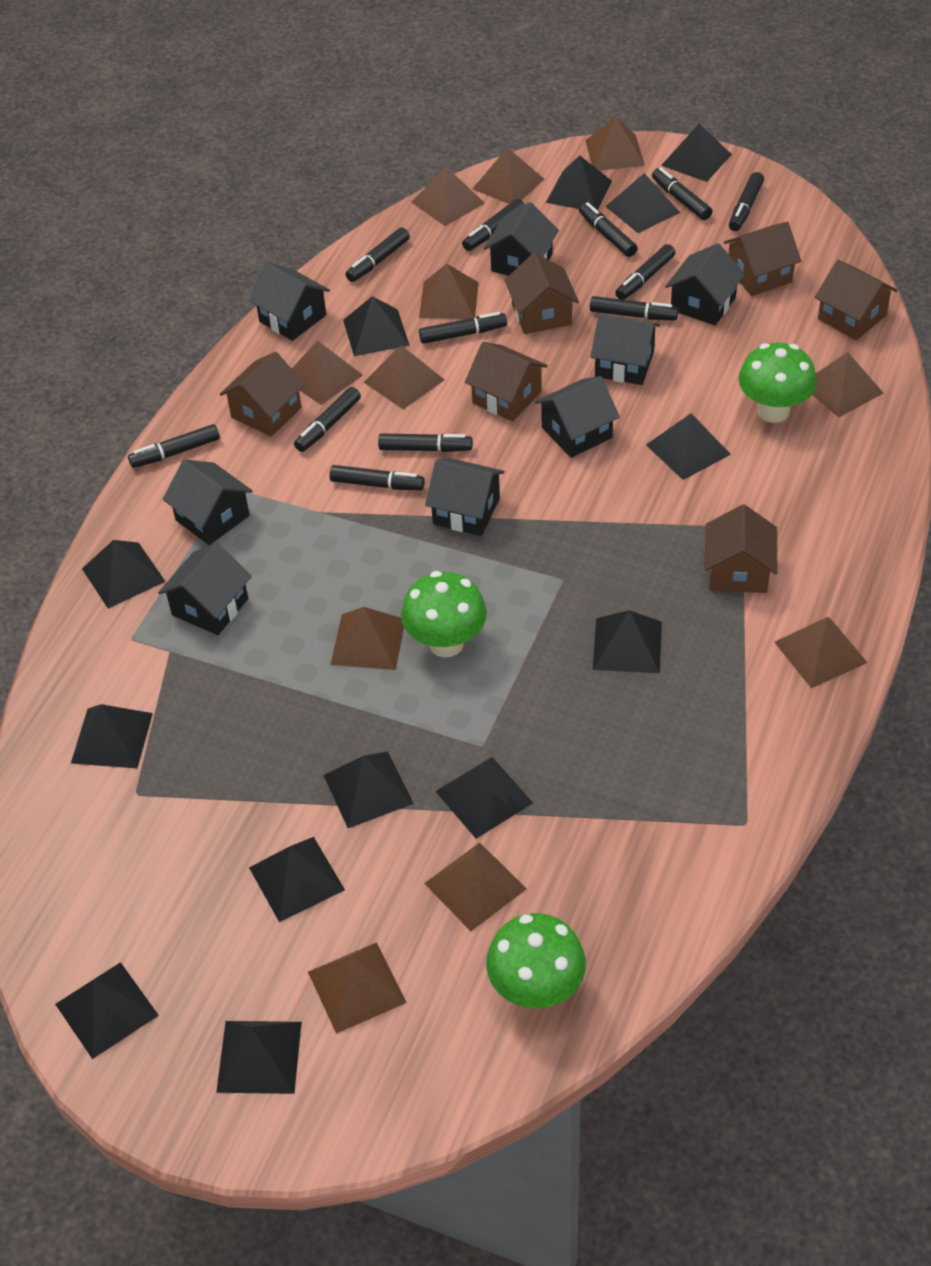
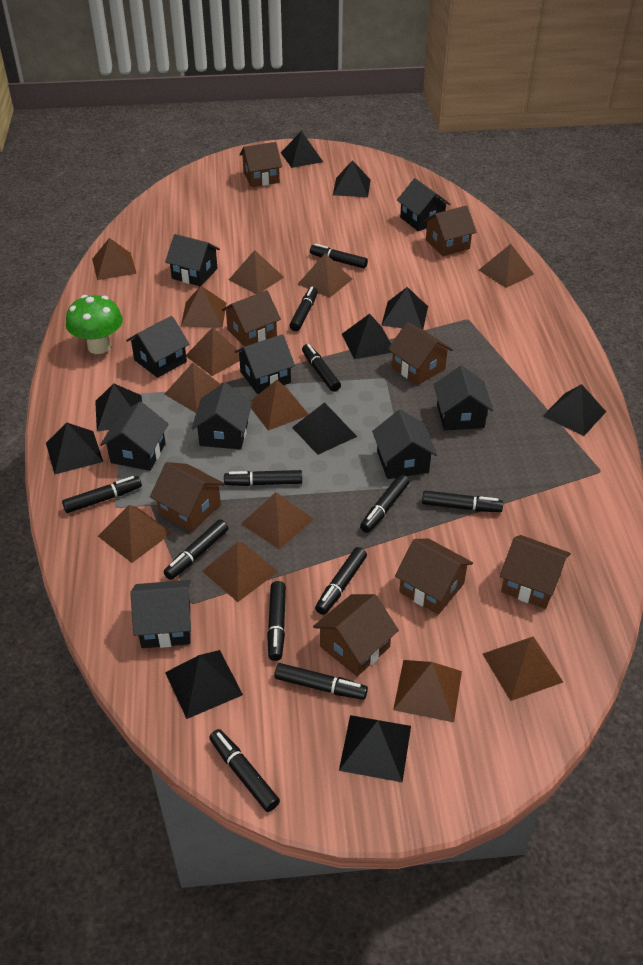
black house: 8 -> 9
black pyramid: 13 -> 10
brown house: 6 -> 8
brown pyramid: 11 -> 13
green mushroom: 3 -> 1

